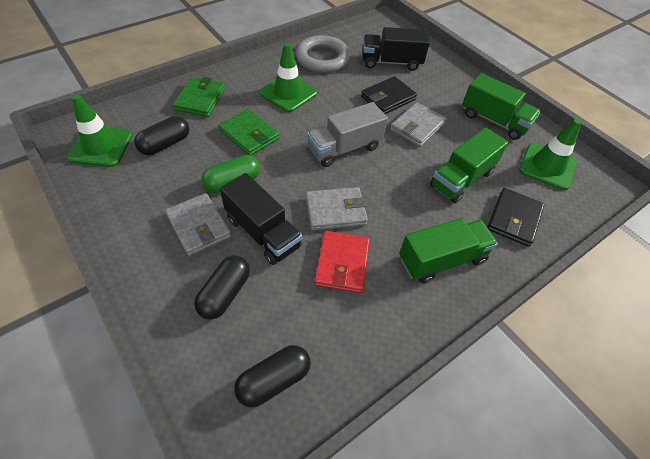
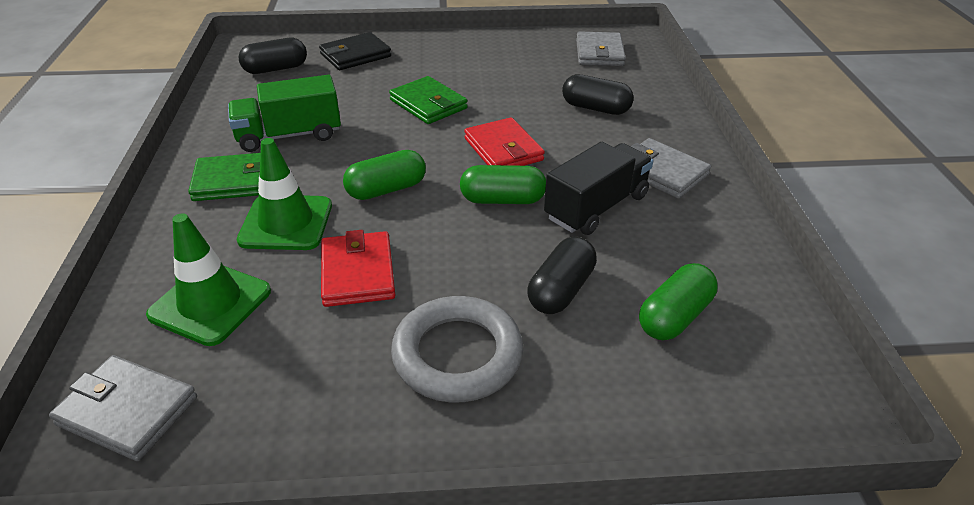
black truck: 2 -> 1
black wallet: 2 -> 1
green capsule: 1 -> 3
green traffic cone: 3 -> 2
green truck: 3 -> 1
grey truck: 1 -> 0
red wallet: 1 -> 2

